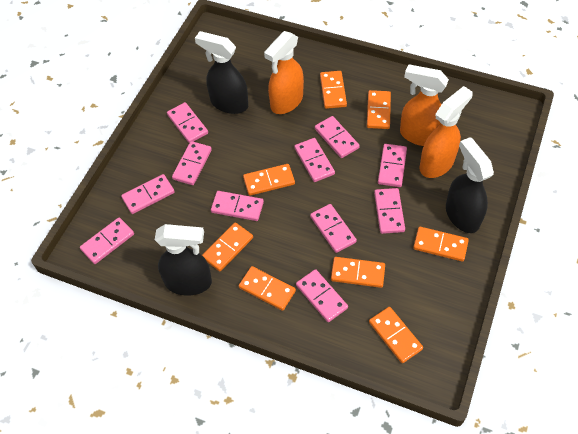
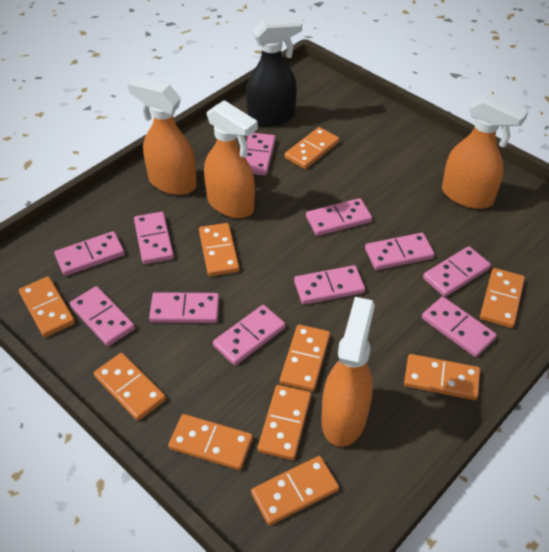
black spray bottle: 3 -> 1
orange domino: 8 -> 10
orange spray bottle: 3 -> 4

